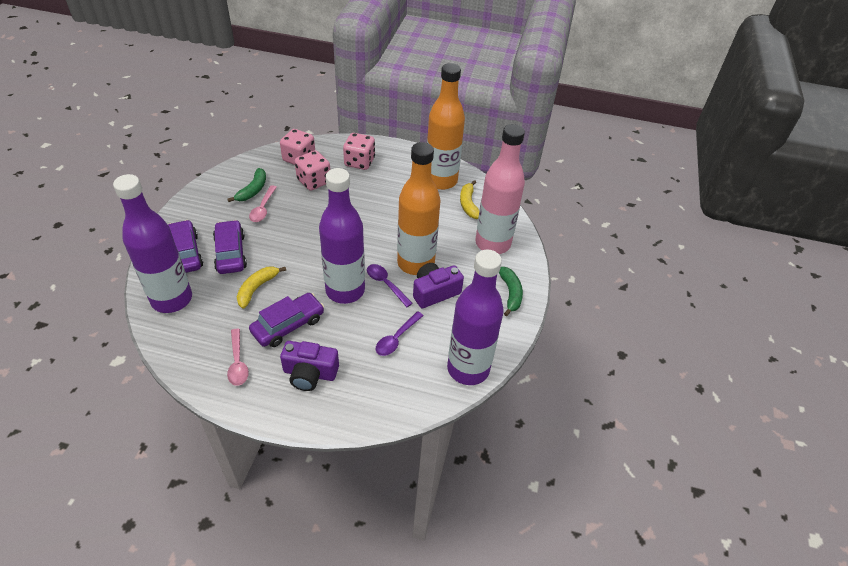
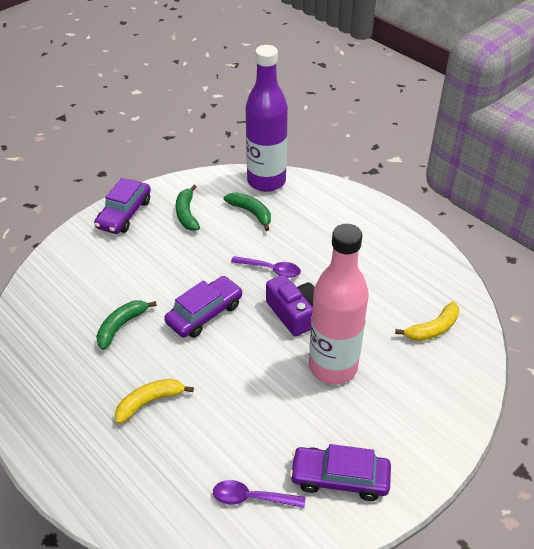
green banana: 2 -> 3
orange bottle: 2 -> 0
pink dice: 3 -> 0
pink spoon: 2 -> 0
purple bottle: 3 -> 1
purple camera: 2 -> 1

